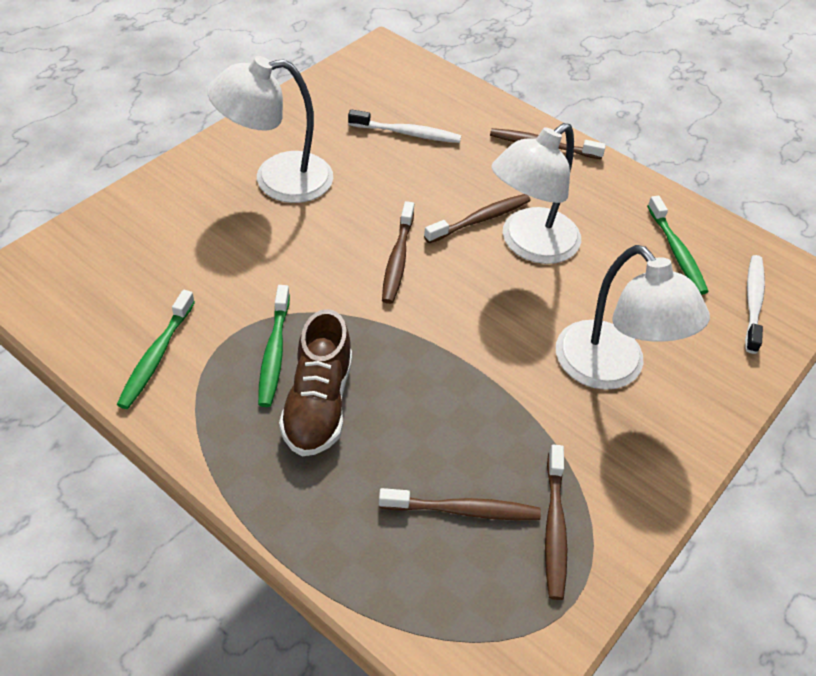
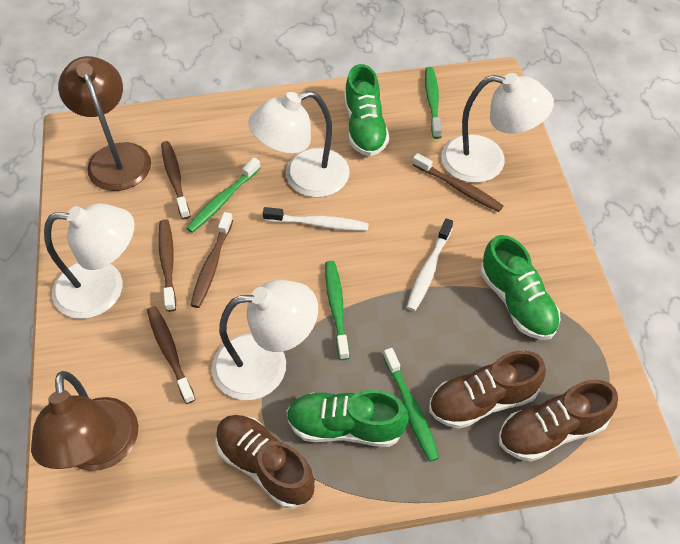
brown lamp: 0 -> 2
brown shoe: 1 -> 3
green shoe: 0 -> 3
green toothbrush: 3 -> 4
white lamp: 3 -> 4

